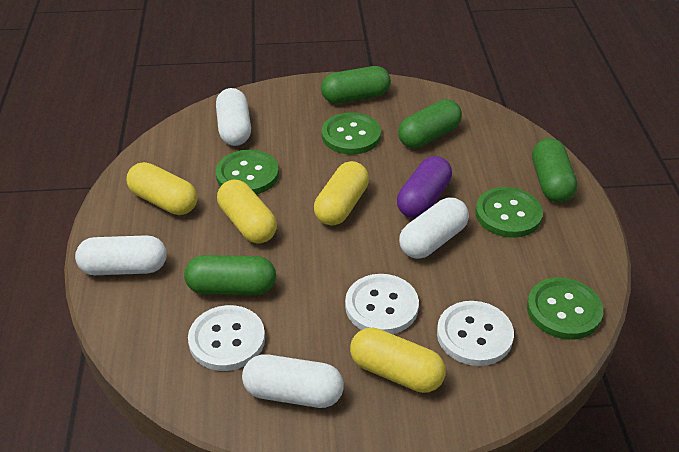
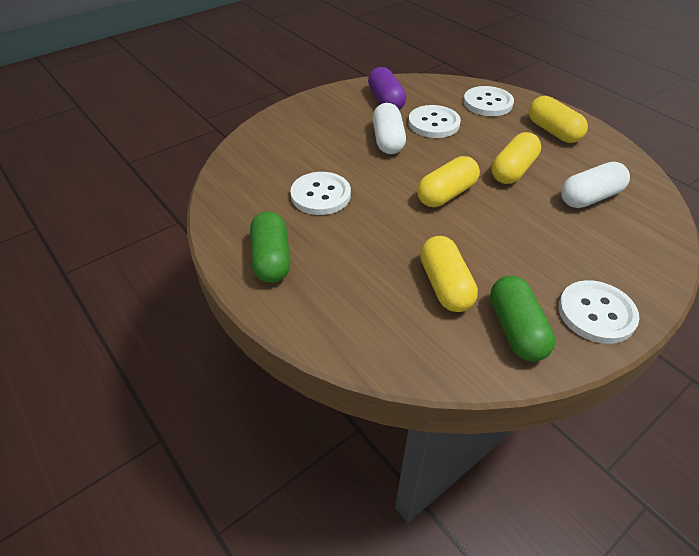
green button: 4 -> 0
green capsule: 4 -> 2
white button: 3 -> 4
white capsule: 4 -> 2

